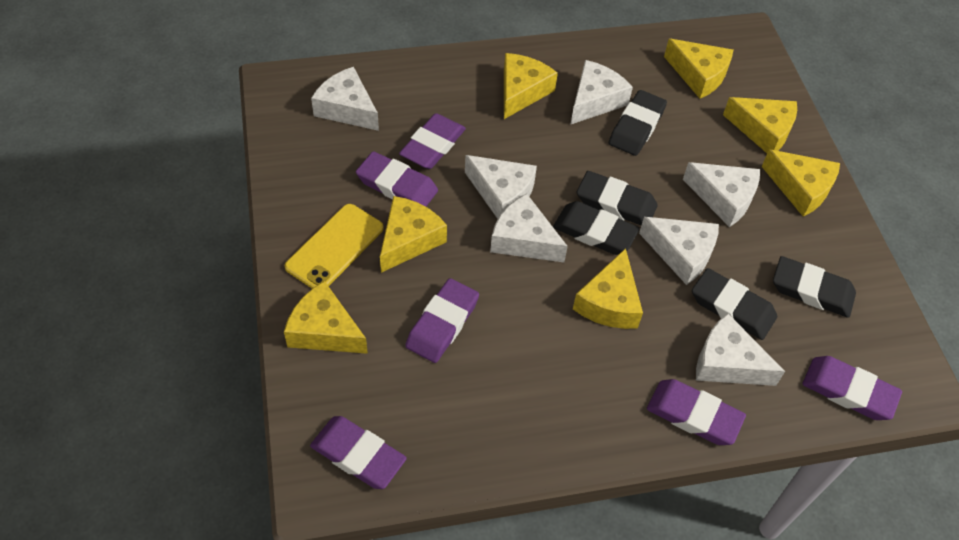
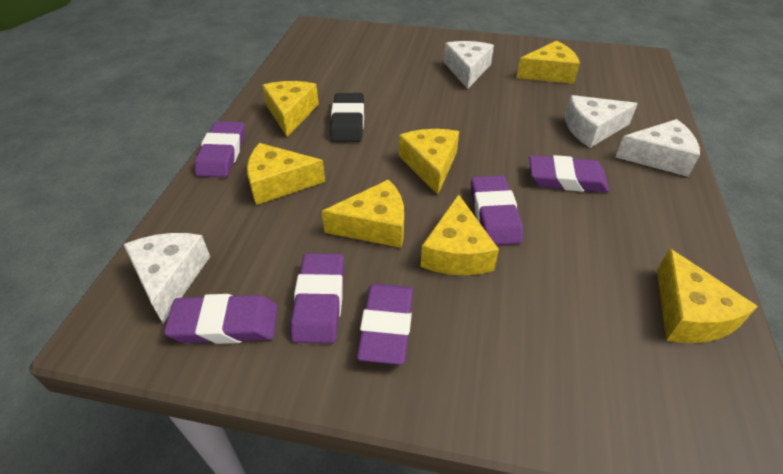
black eraser: 5 -> 1
white cheese: 7 -> 4
yellow phone: 1 -> 0

